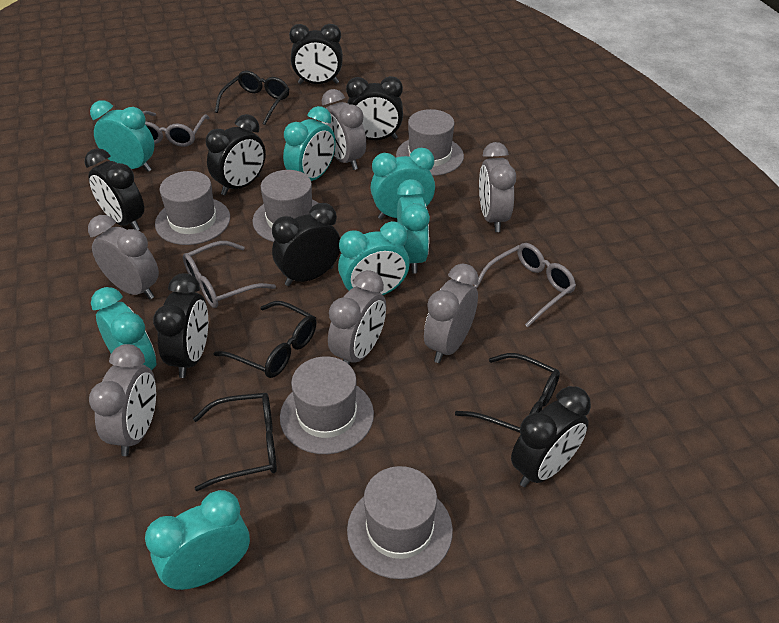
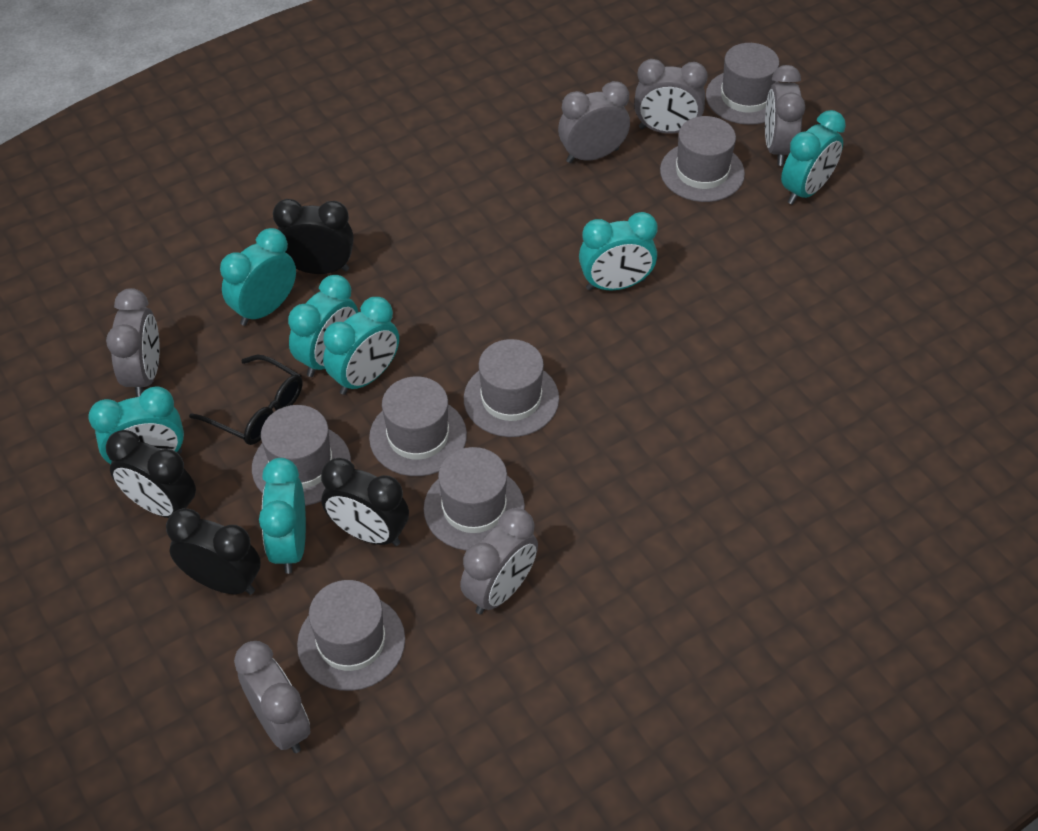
black clock: 7 -> 4
black glasses: 4 -> 1
grey glasses: 3 -> 0
grey hat: 5 -> 7

